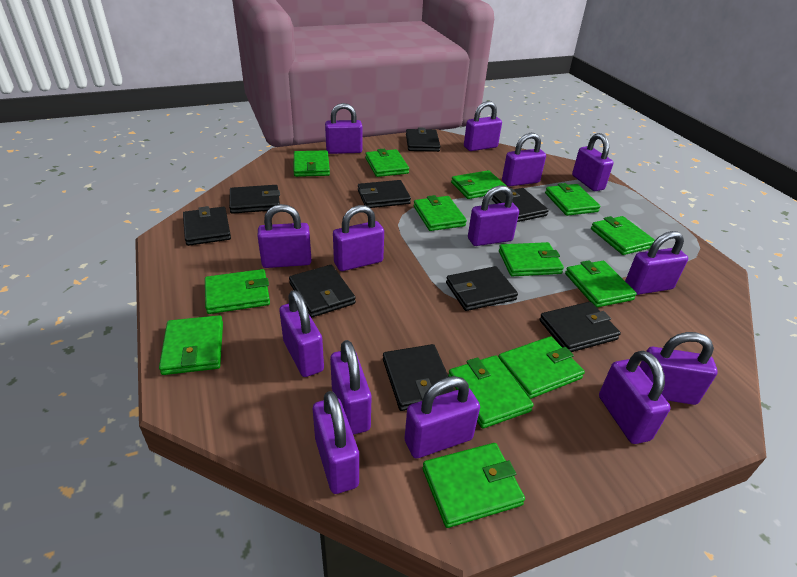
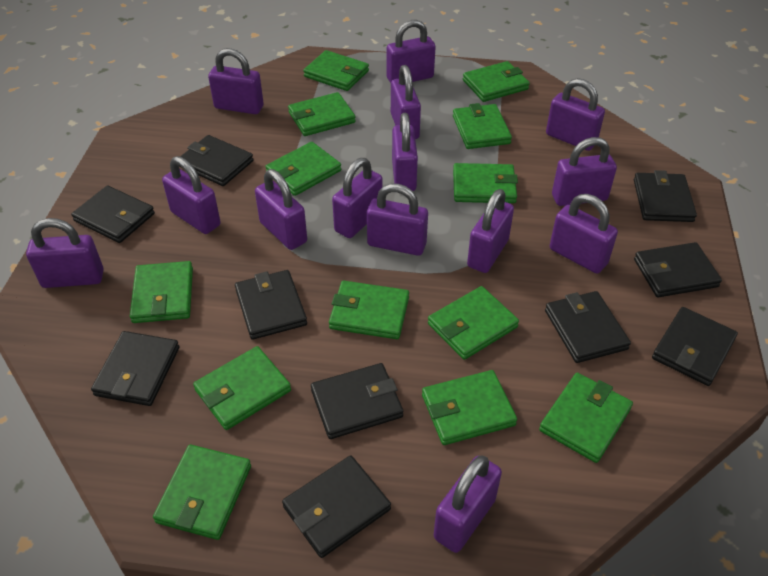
black wallet: 9 -> 10

